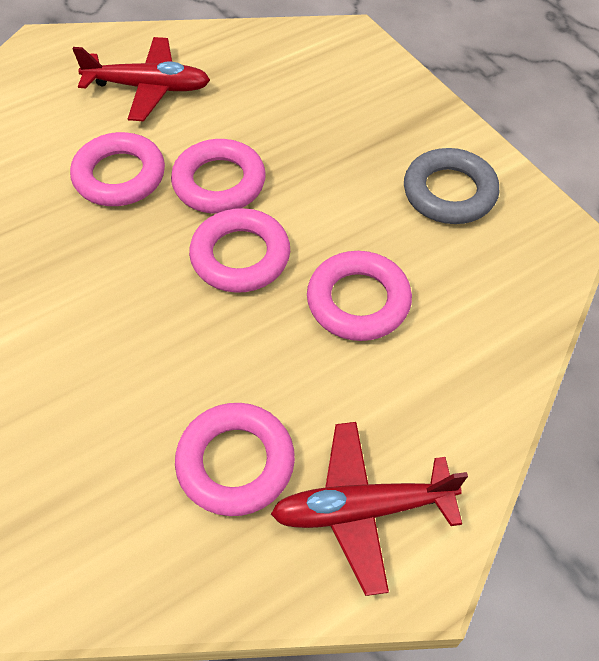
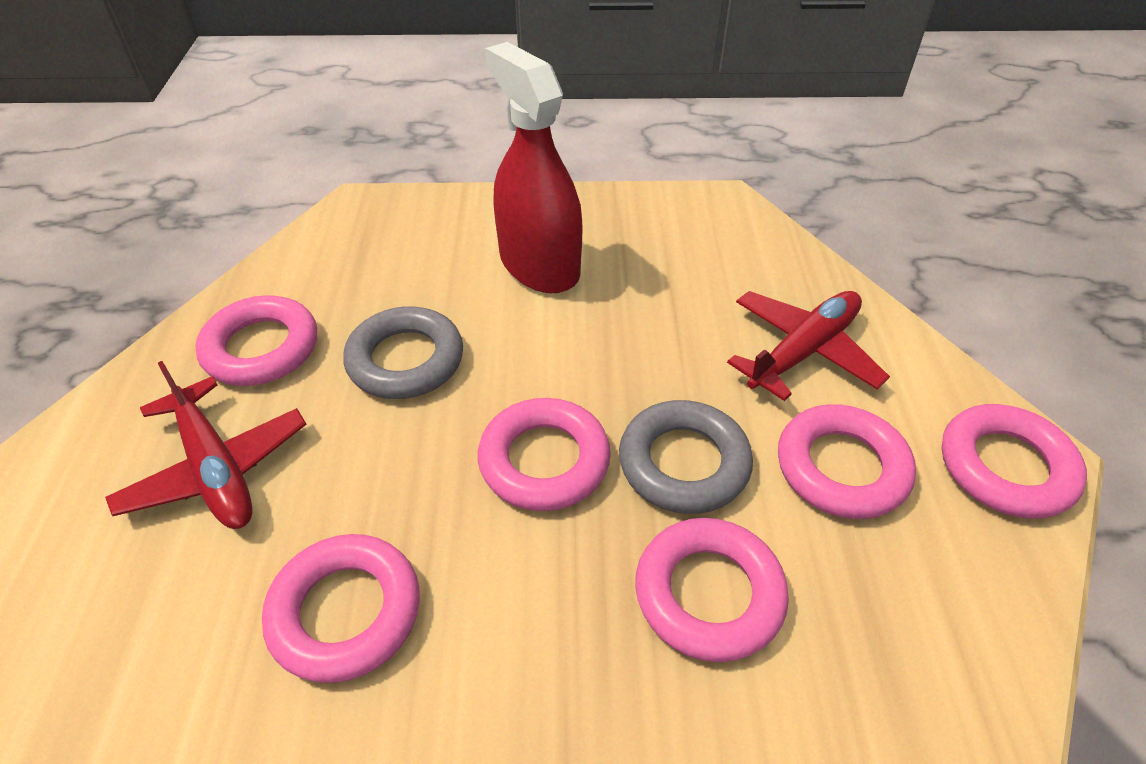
grey ring: 1 -> 2
pink ring: 5 -> 6
red spray bottle: 0 -> 1

